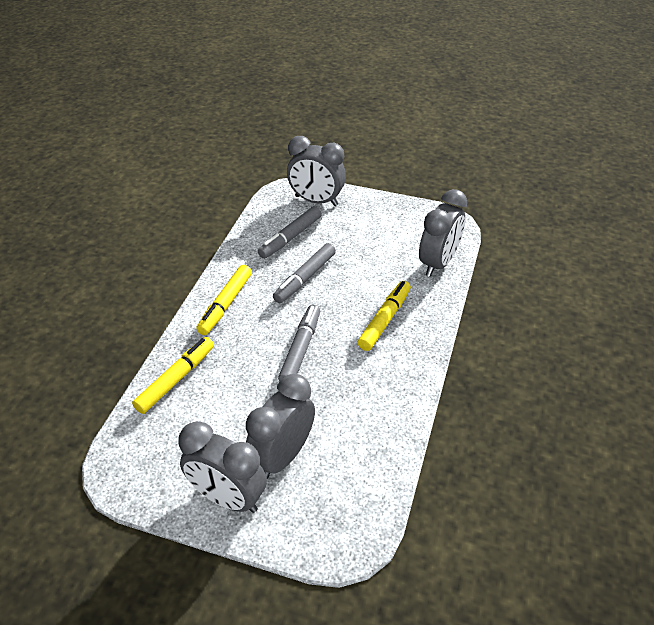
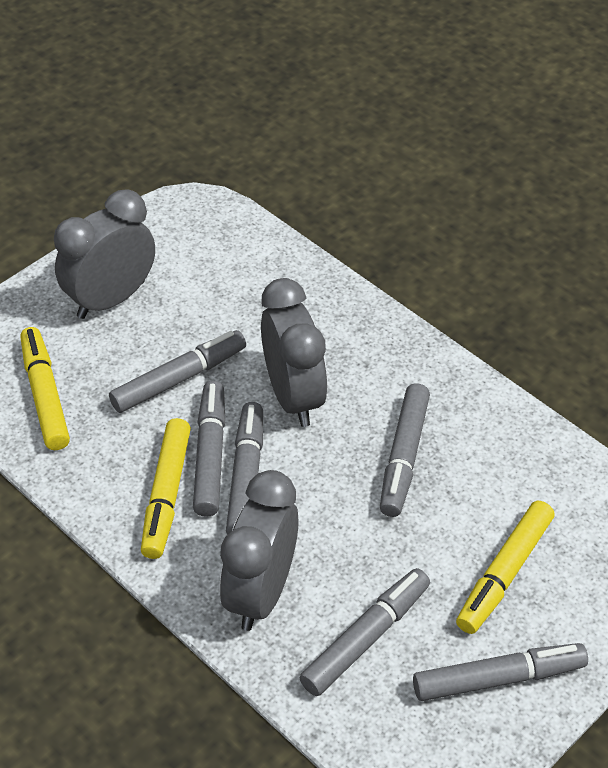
grey clock: 4 -> 3
grey marker: 3 -> 6

